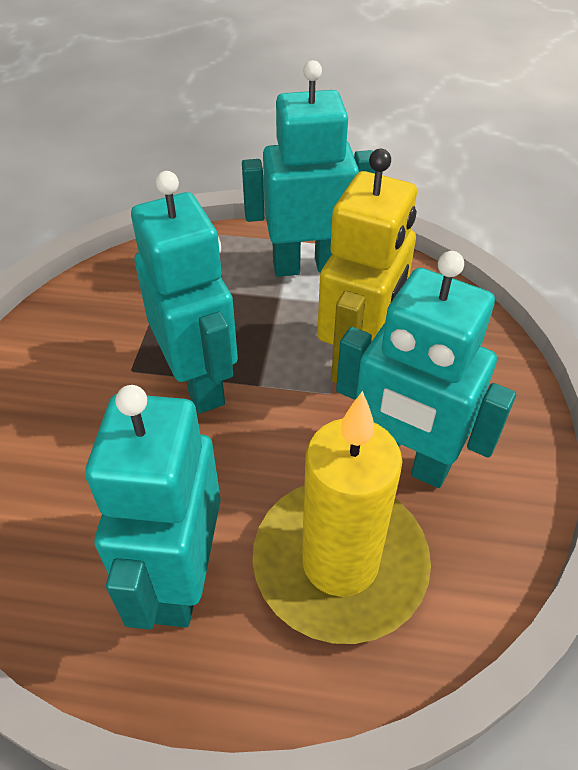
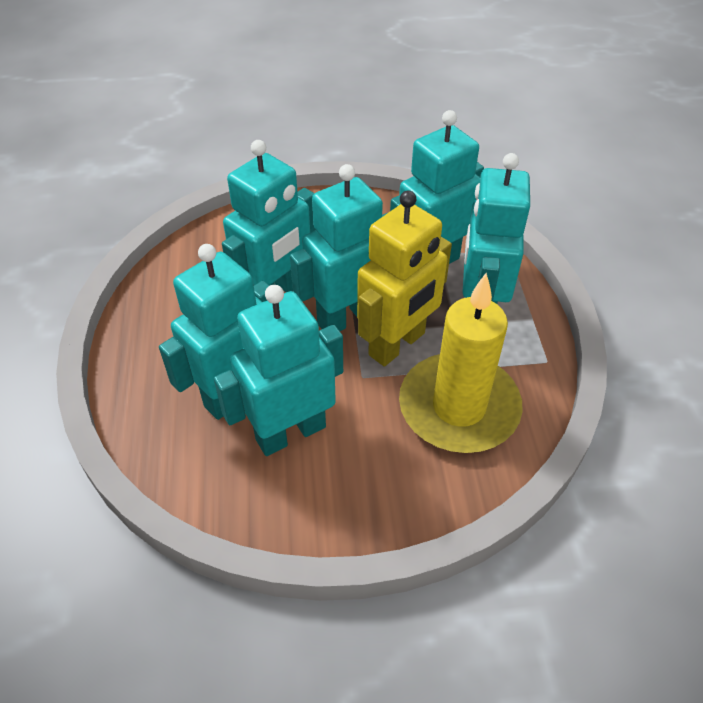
turquoise robot: 4 -> 6

